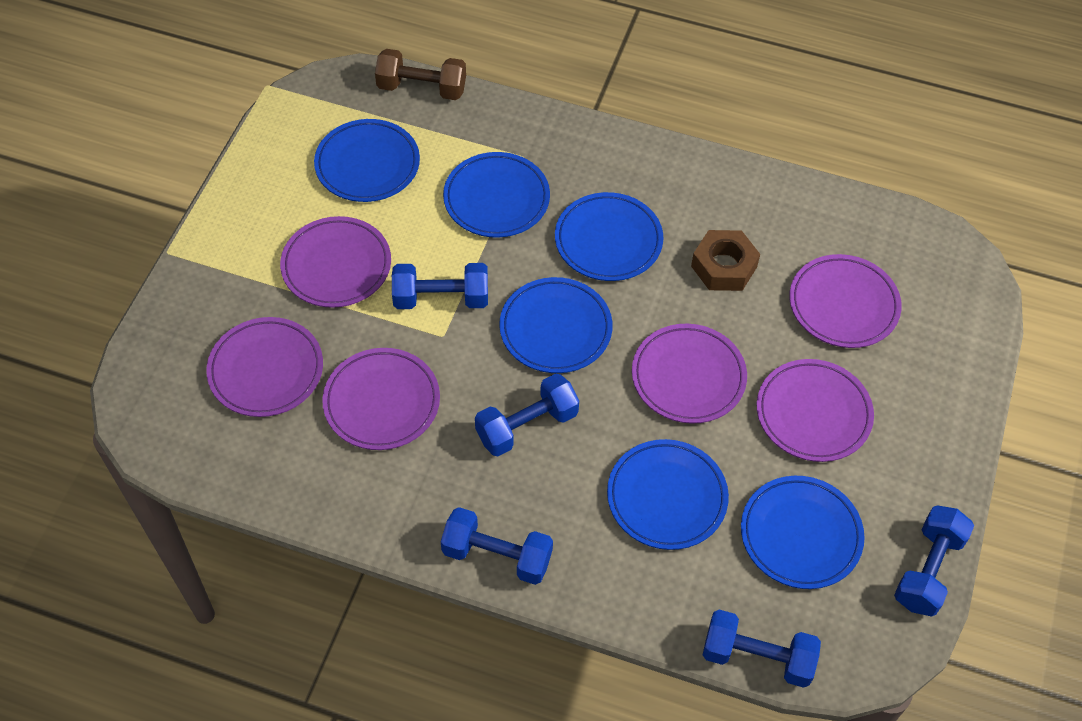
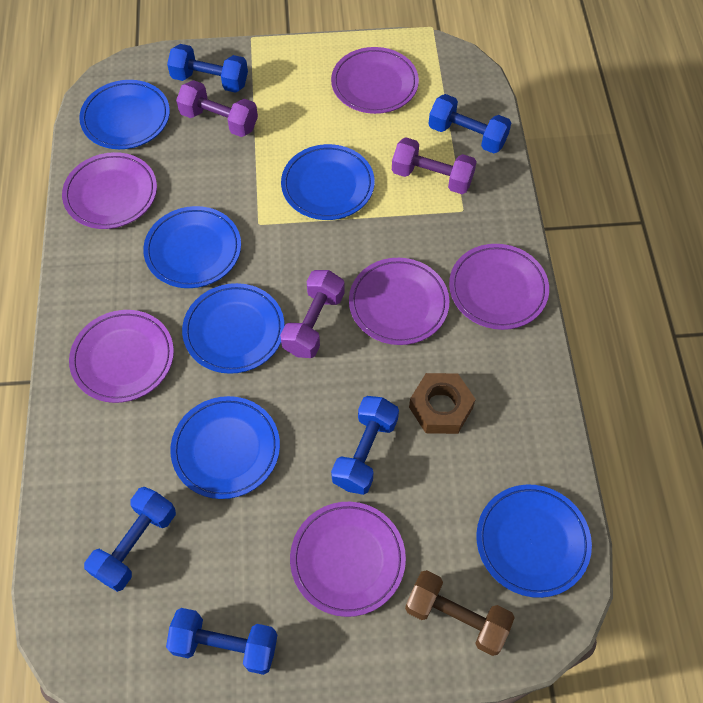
purple dumbbell: 0 -> 3

